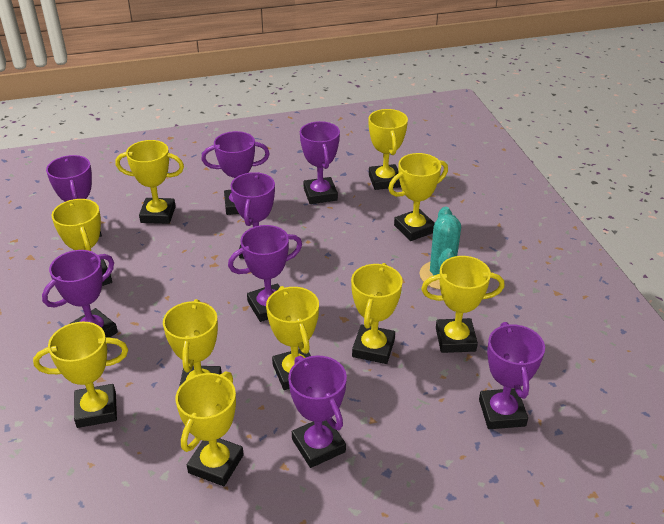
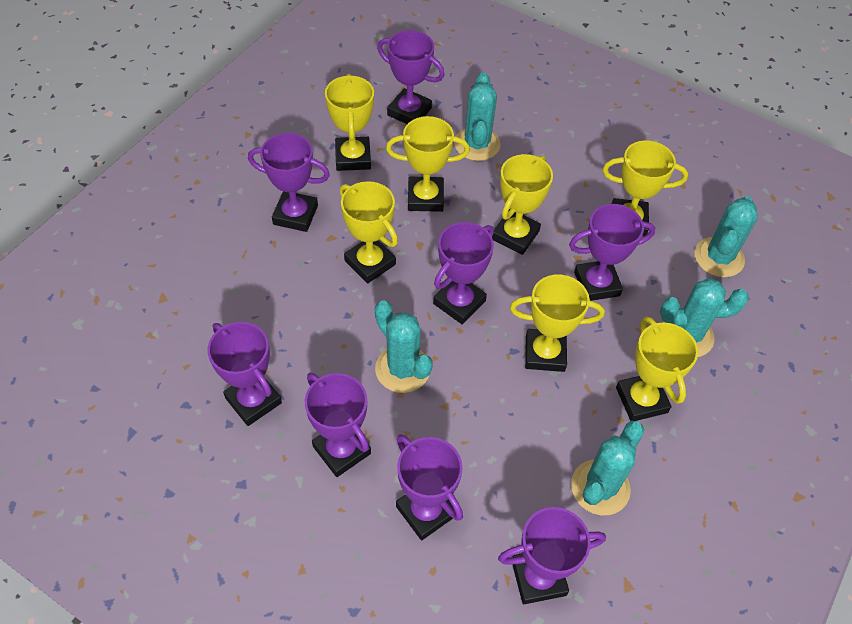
turquoise cactus: 1 -> 5
yellow trophy: 10 -> 7

